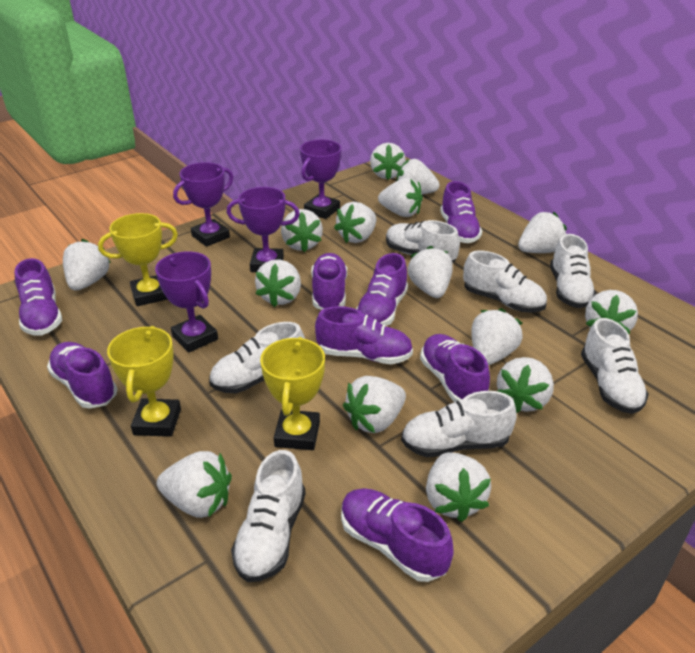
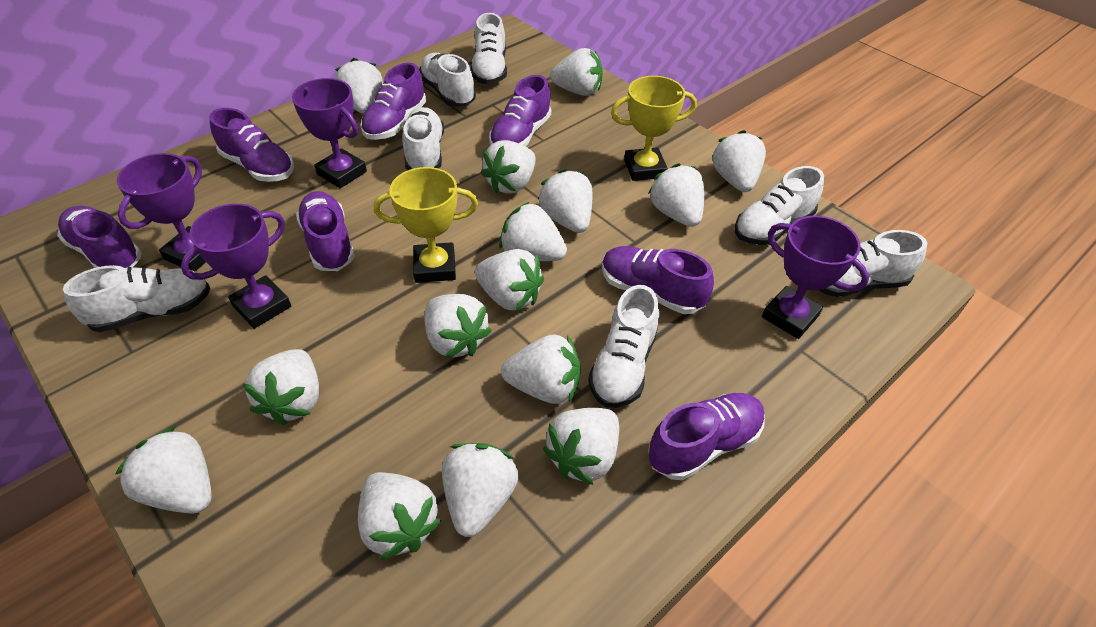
purple shoe: 8 -> 7
yellow trophy: 3 -> 2

